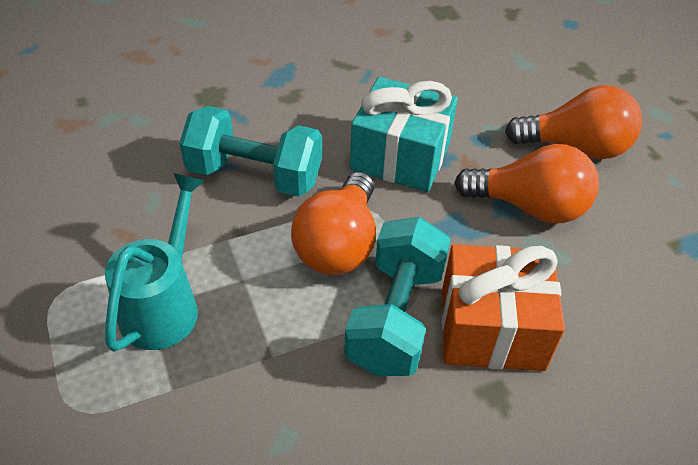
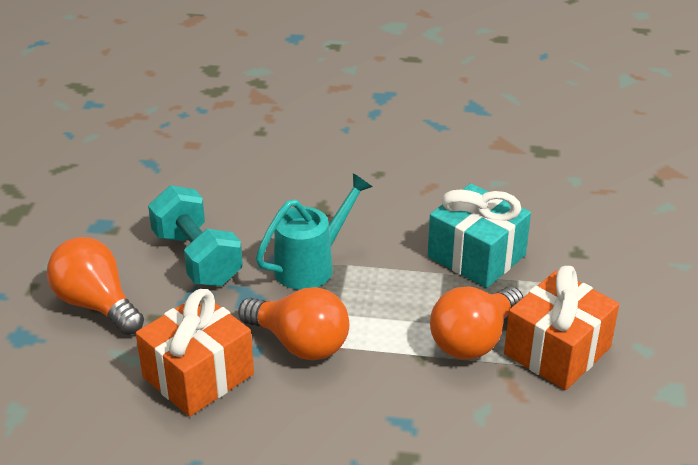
orange gift: 1 -> 2
turquoise dumbbell: 2 -> 1

